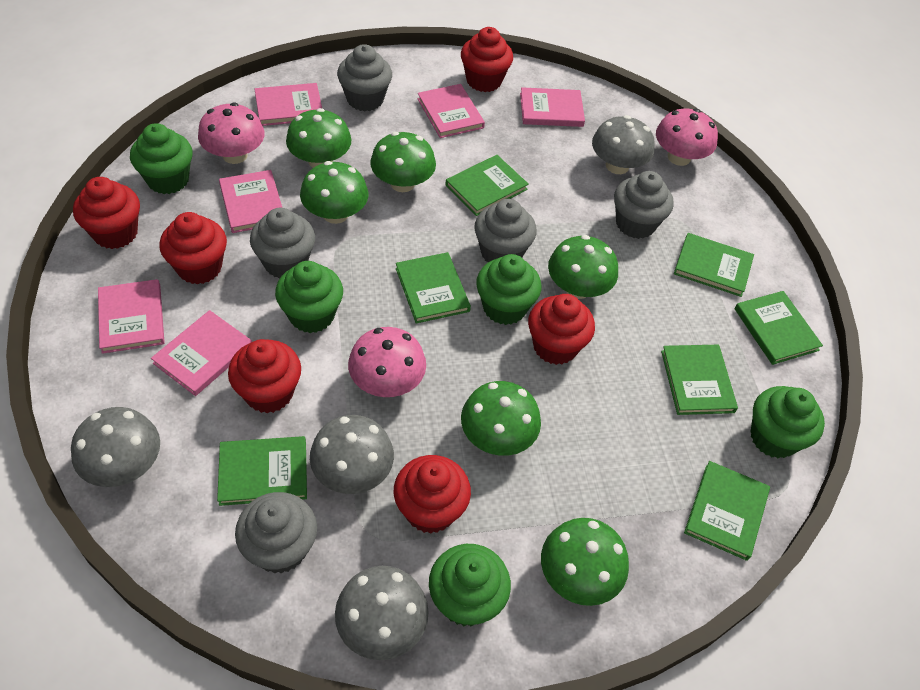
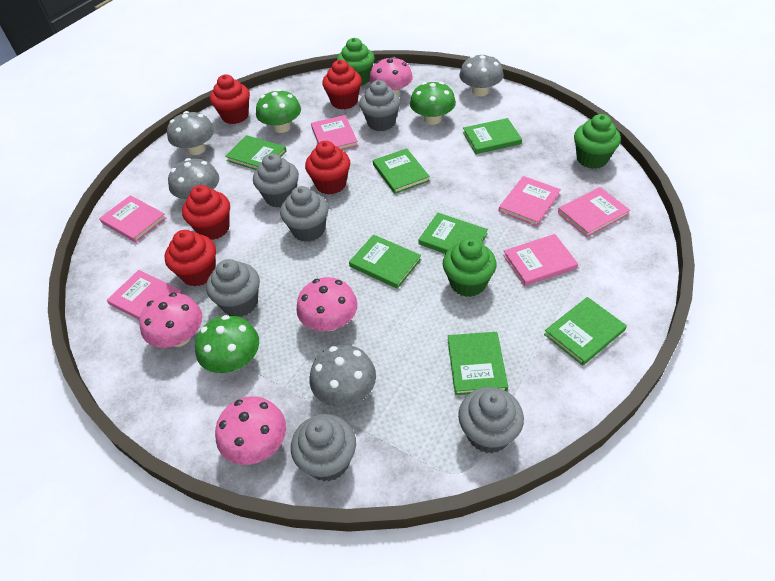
green cupcake: 5 -> 3
green mushroom: 6 -> 3
grey cupcake: 5 -> 6
pink mushroom: 3 -> 4
red cupcake: 6 -> 5

